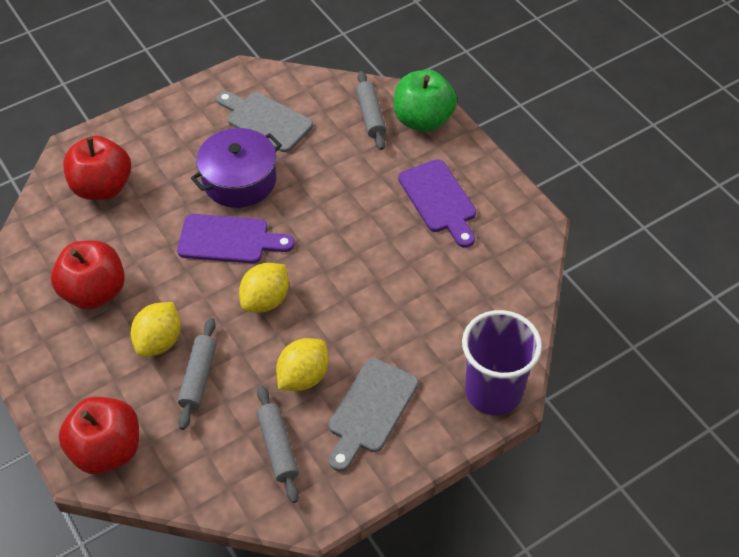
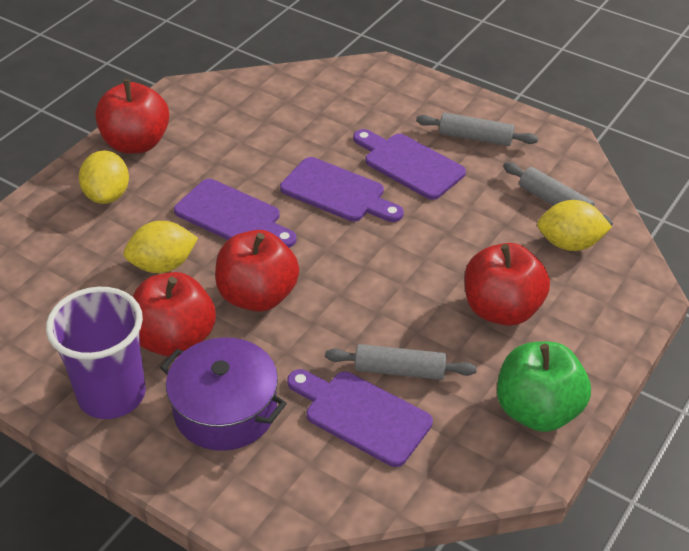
grey cutting board: 2 -> 0
purple cutting board: 2 -> 4
red apple: 3 -> 4

